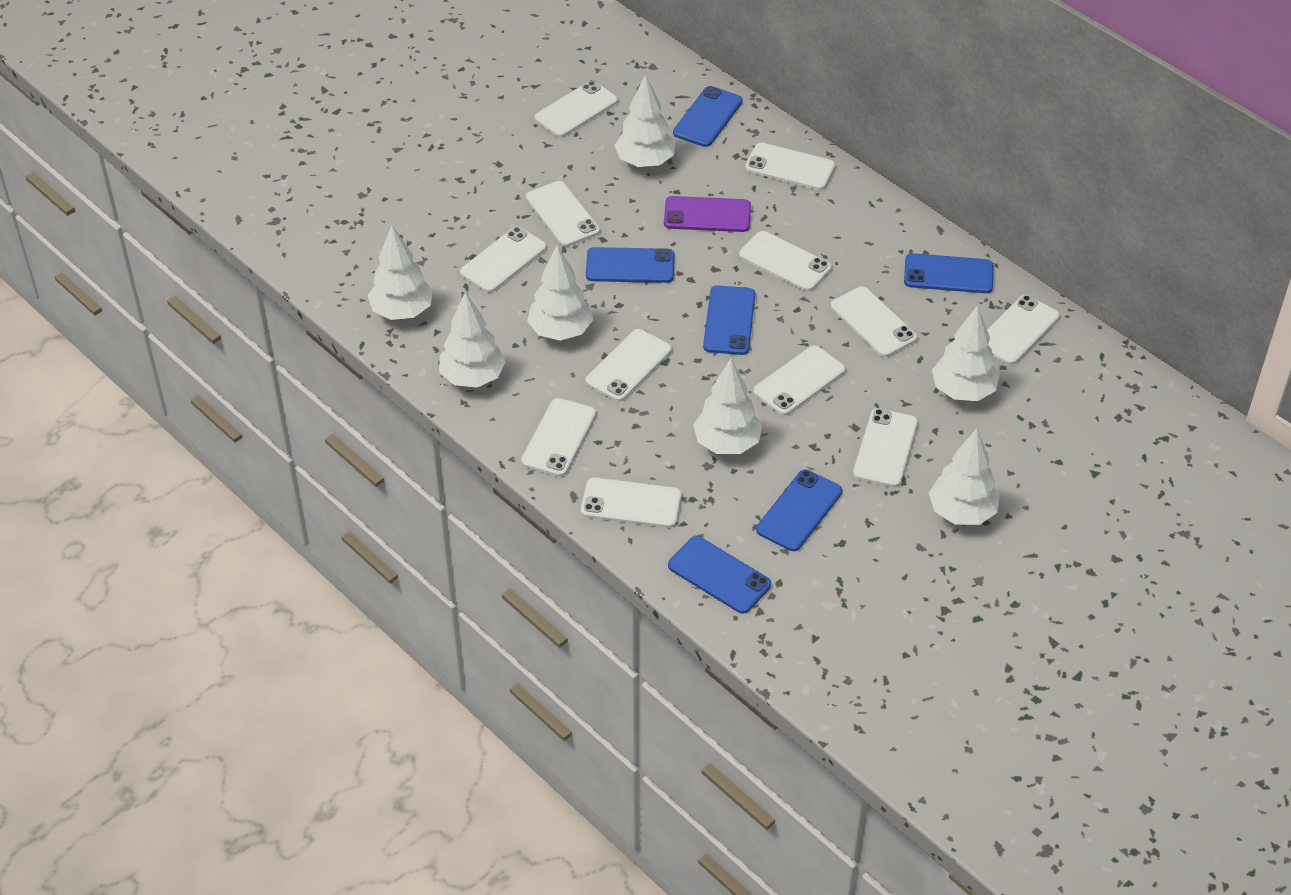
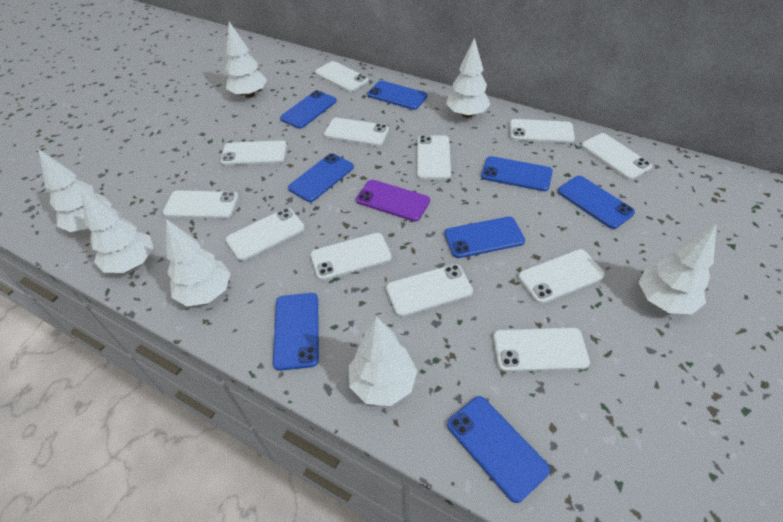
blue phone: 6 -> 8

